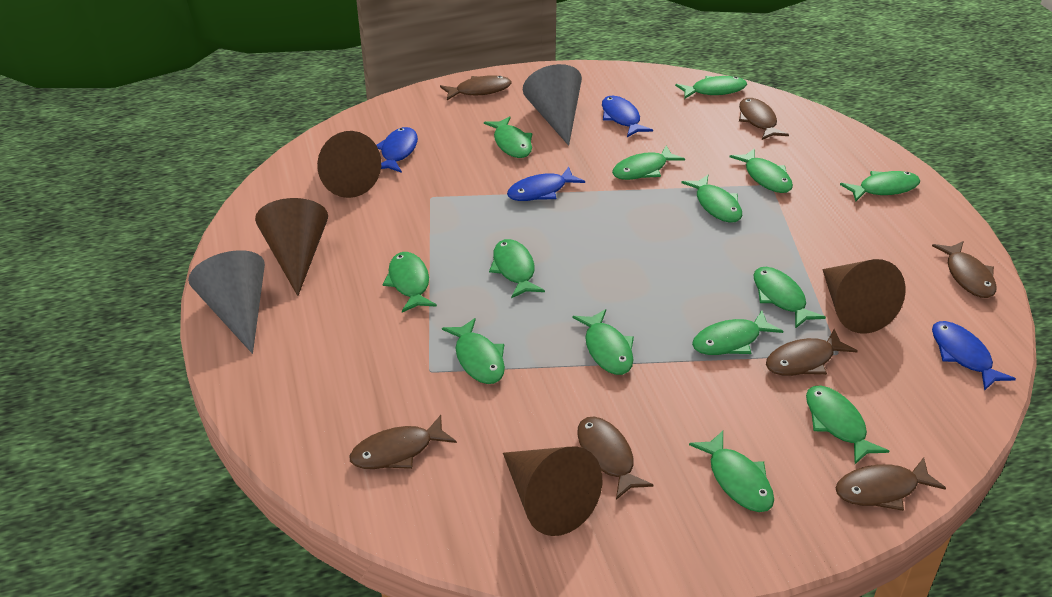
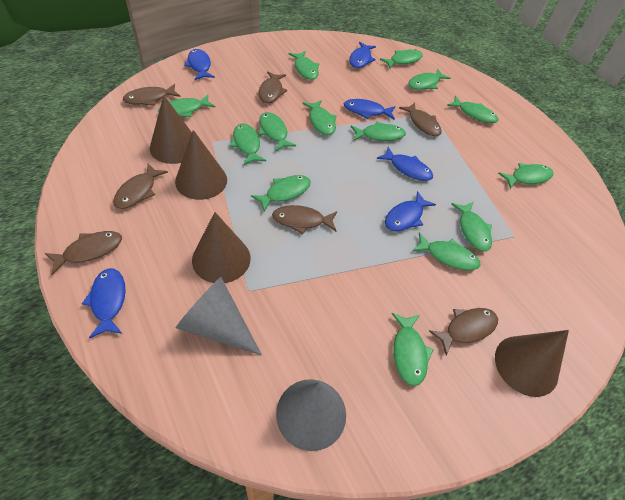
blue fish: 4 -> 6

